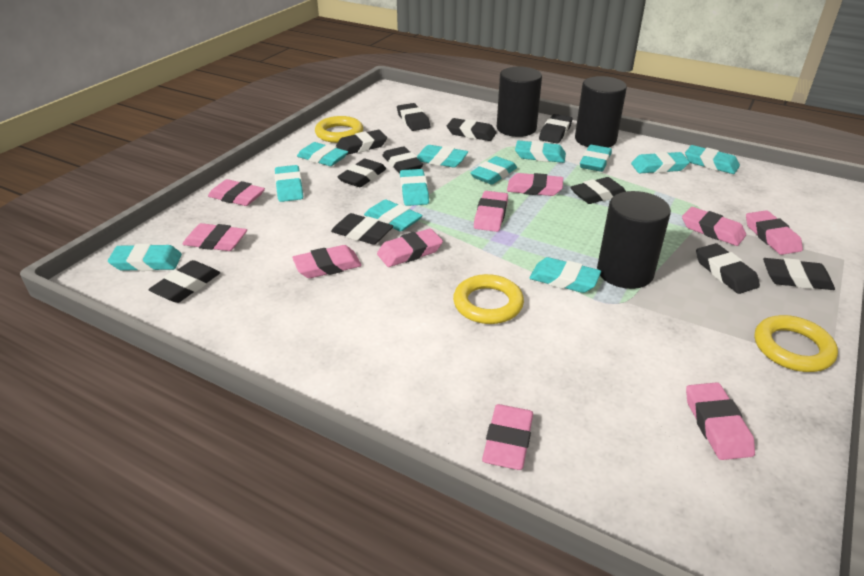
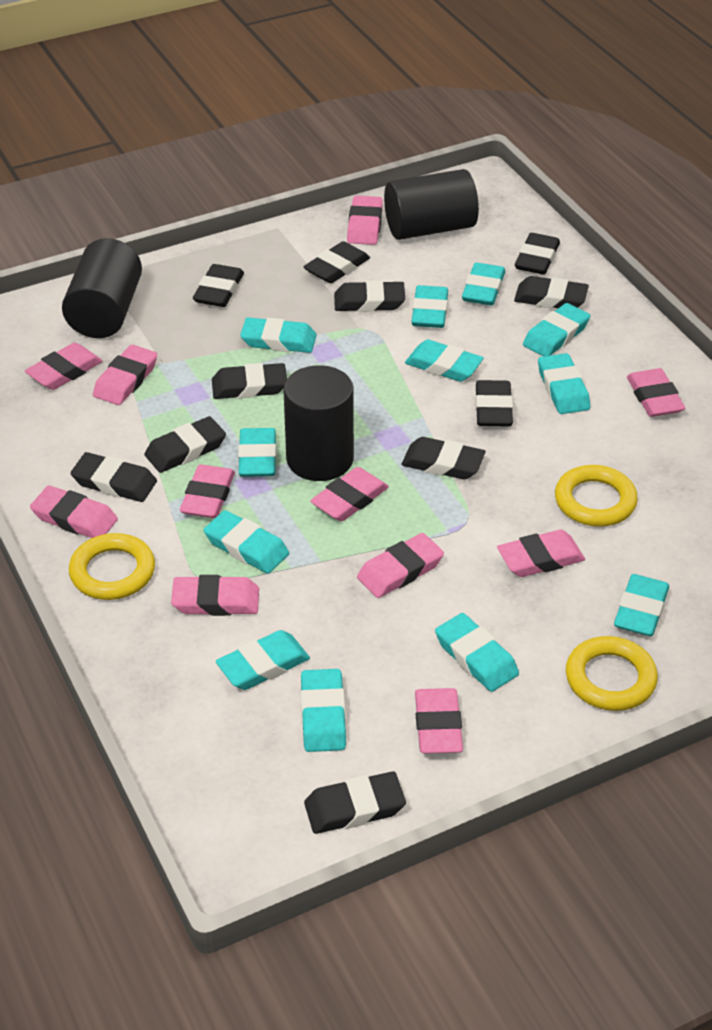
pink eraser: 10 -> 11

